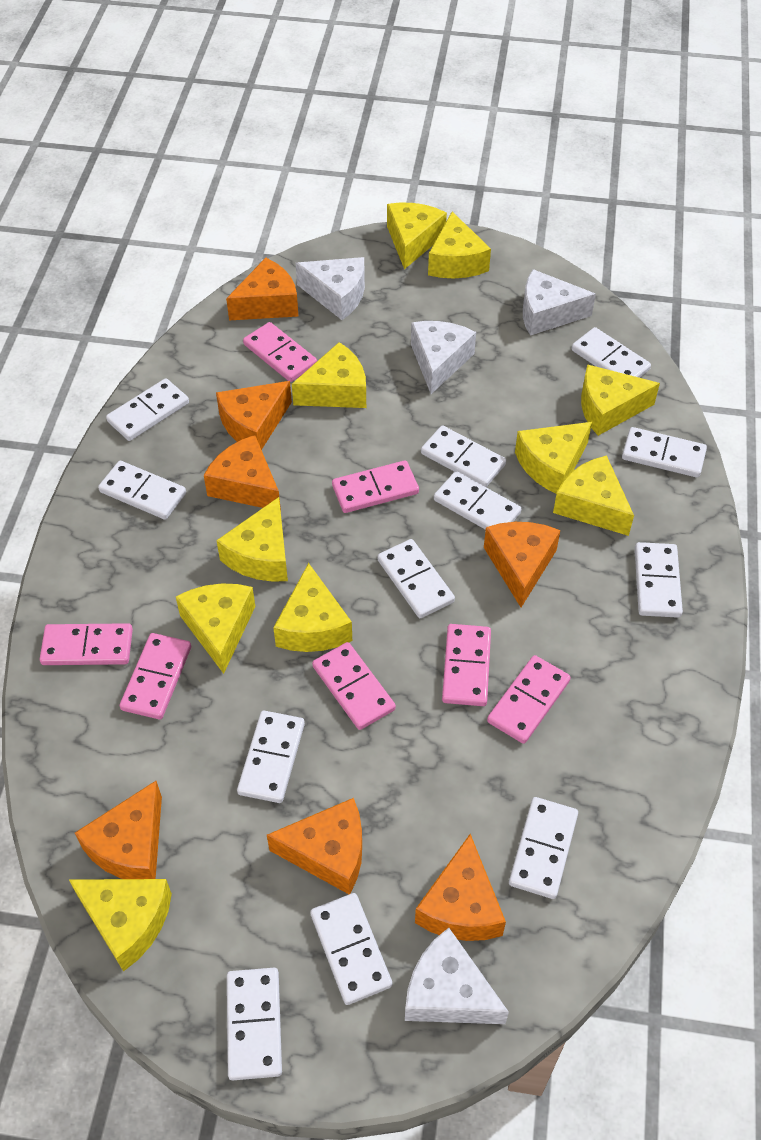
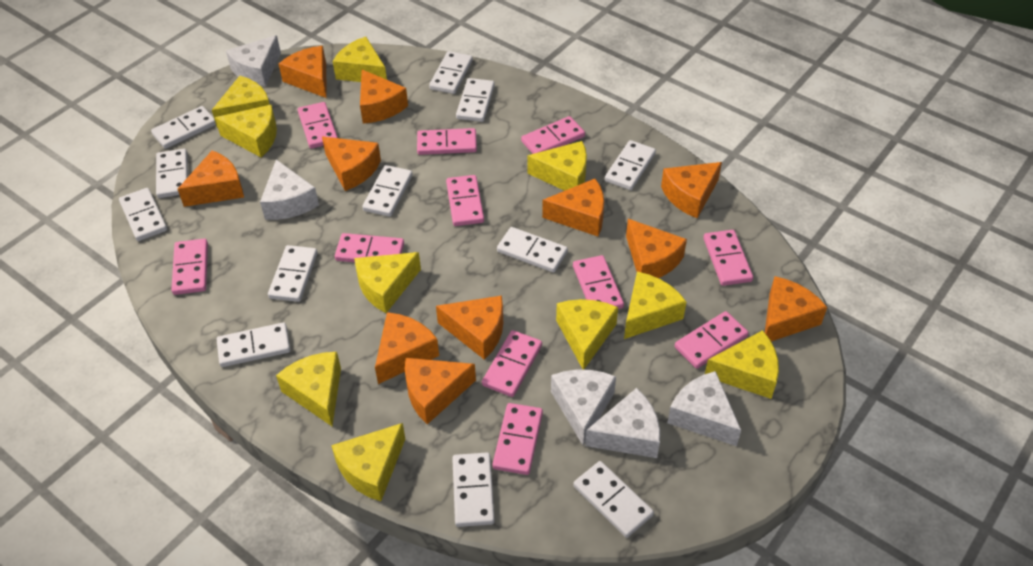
orange cheese: 7 -> 11
pink domino: 7 -> 11
white cheese: 4 -> 5

